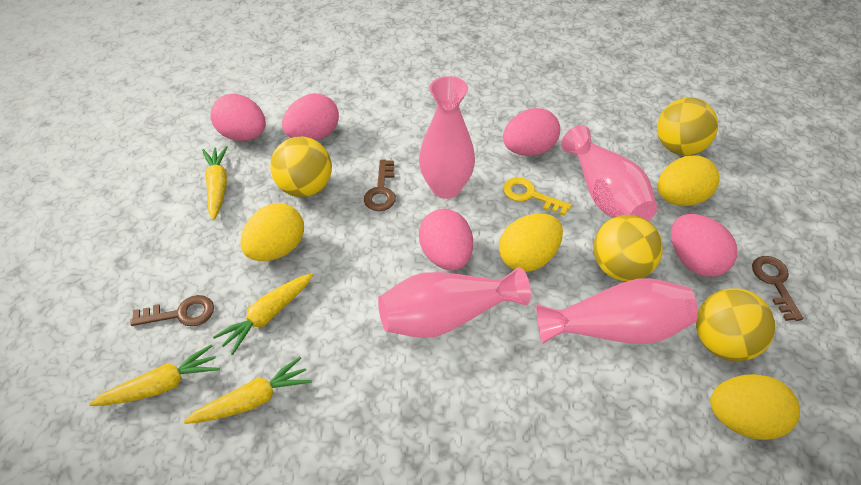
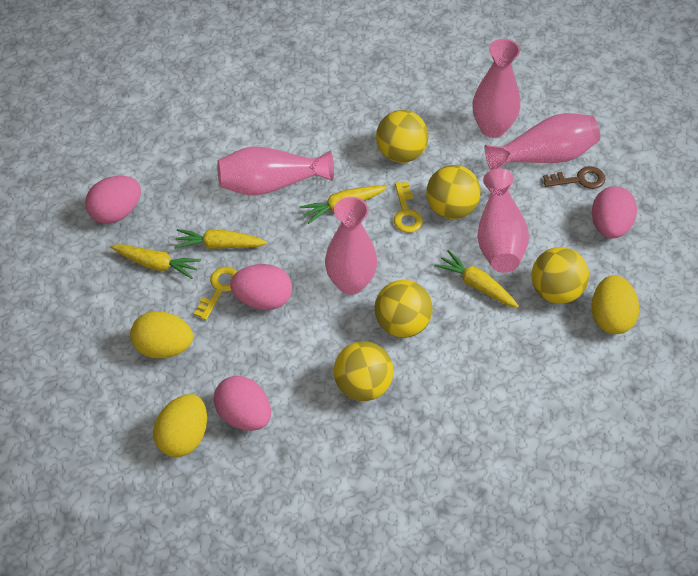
brown key: 3 -> 1
pink egg: 5 -> 4
pink vase: 4 -> 5
yellow ball: 4 -> 5
yellow egg: 4 -> 3
yellow key: 1 -> 2

